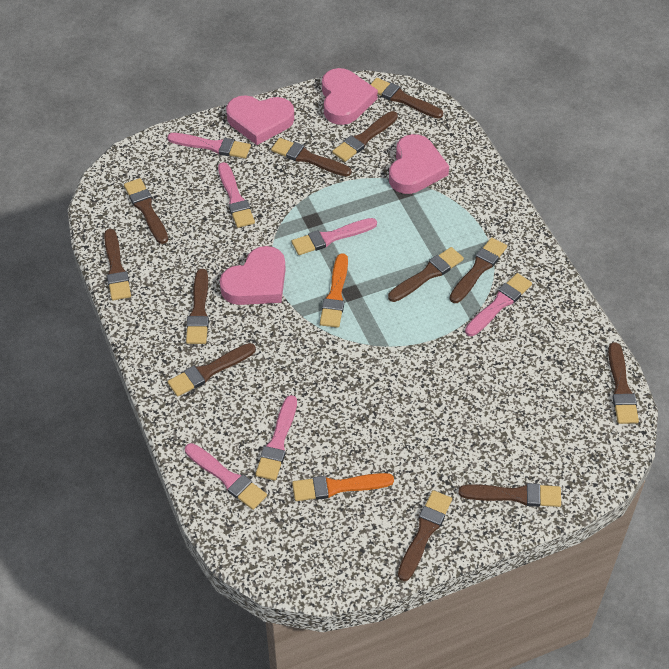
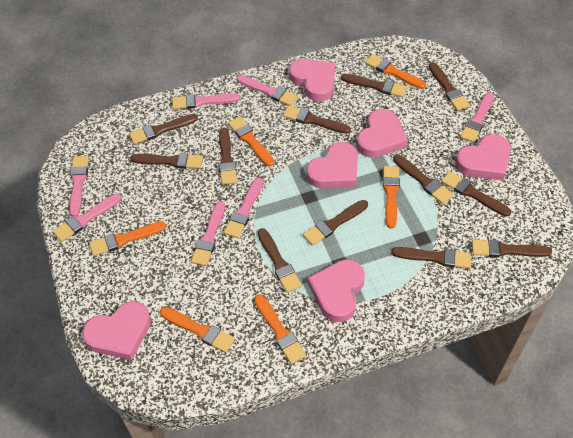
orange brush: 2 -> 6
pink brush: 6 -> 7
pink heart: 4 -> 6

